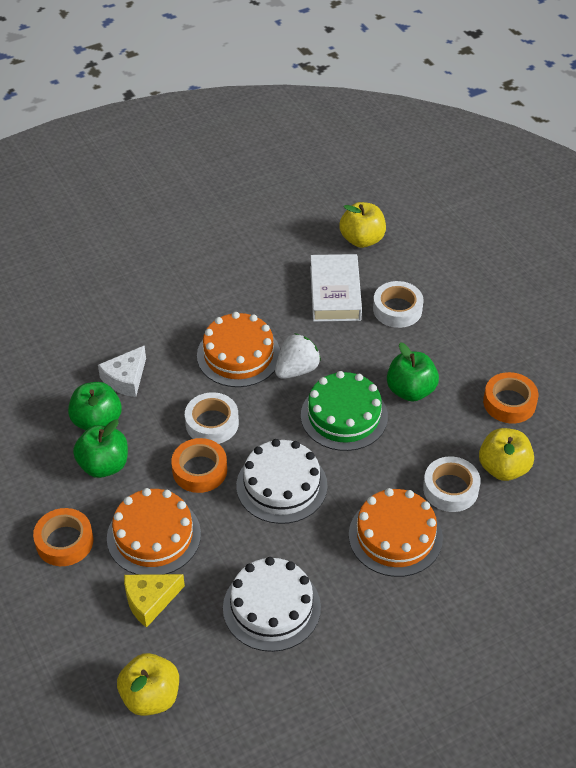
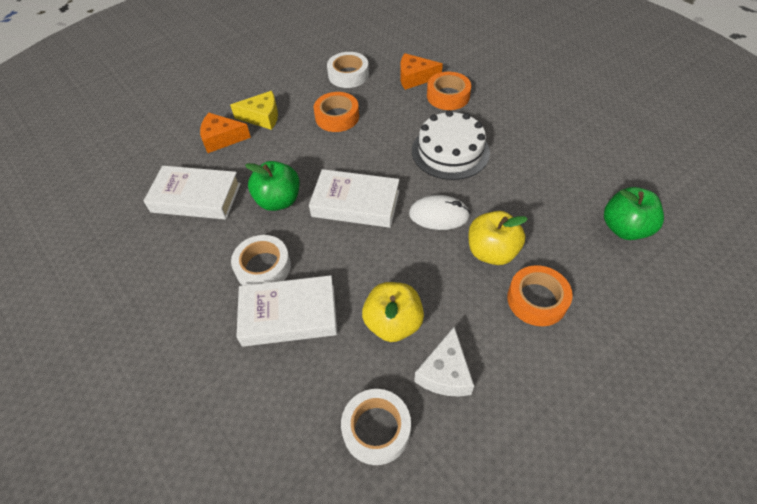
green apple: 3 -> 2
green cake: 1 -> 0
orange cake: 3 -> 0
orange cheese: 0 -> 2
white book: 1 -> 3
white cake: 2 -> 1
white mouse: 0 -> 1
white strawberry: 1 -> 0
yellow apple: 3 -> 2

